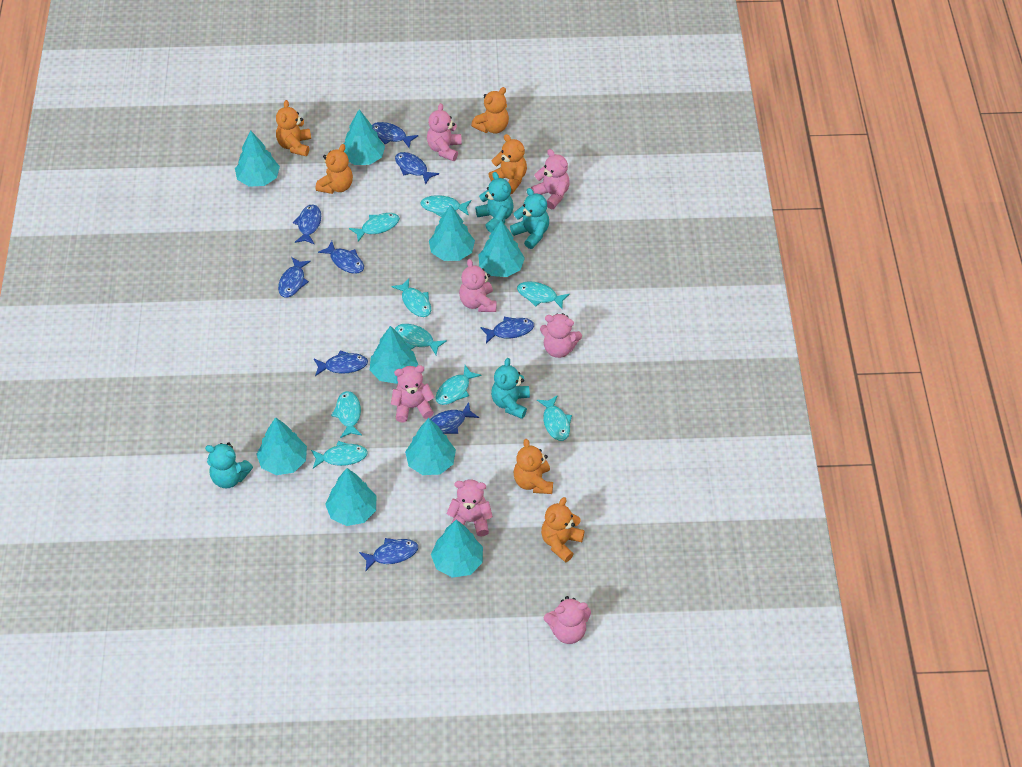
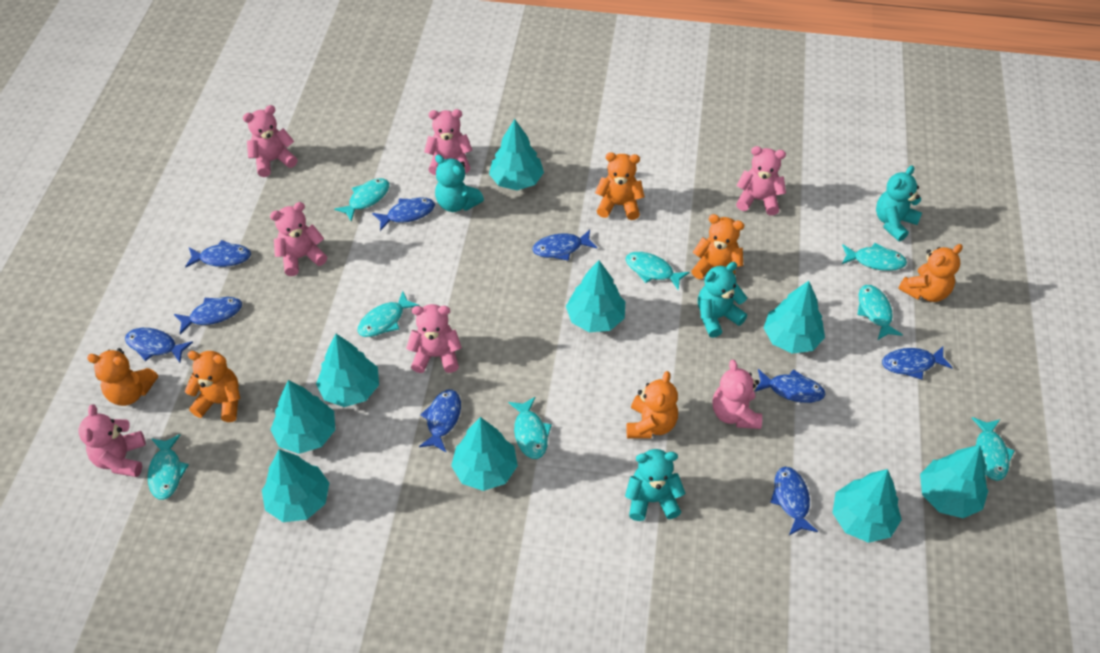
turquoise fish: 9 -> 8

